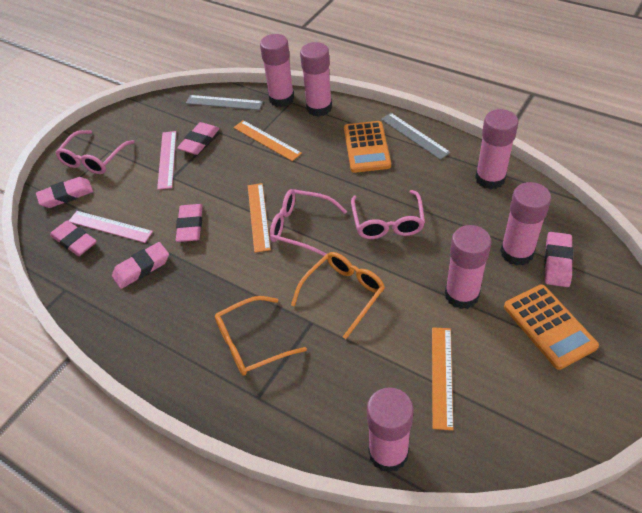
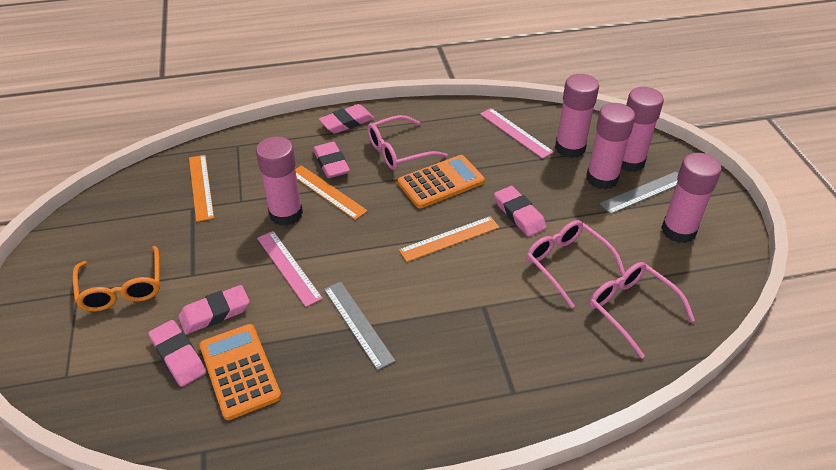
orange glasses: 2 -> 1
pink eraser: 6 -> 5
pink glue stick: 6 -> 5

